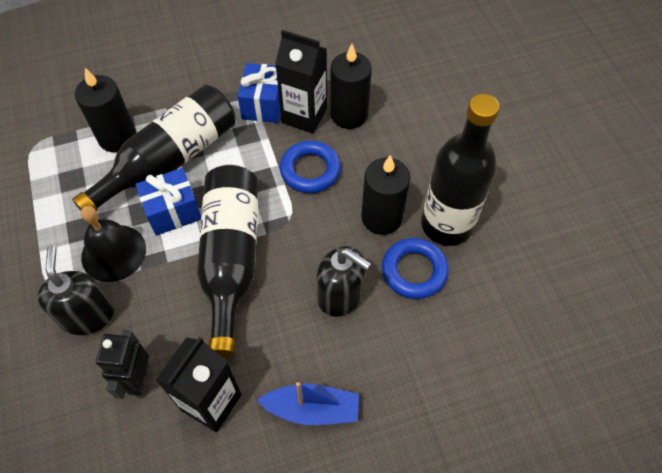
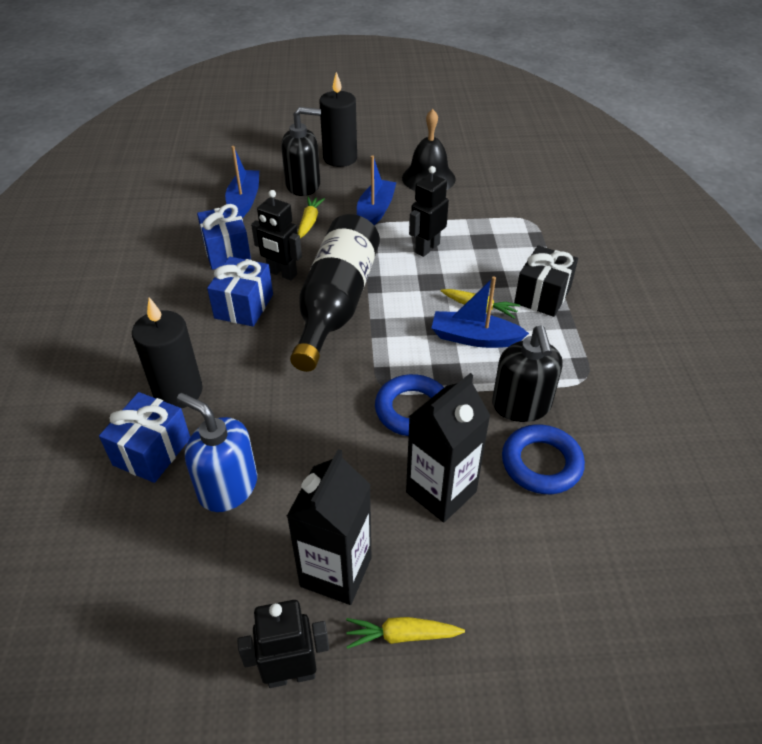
black bottle: 3 -> 1
black candle: 3 -> 2
black gift: 0 -> 1
black robot: 1 -> 3
blue boat: 1 -> 3
blue gift: 2 -> 3
blue soap dispenser: 0 -> 1
yellow carrot: 0 -> 3

